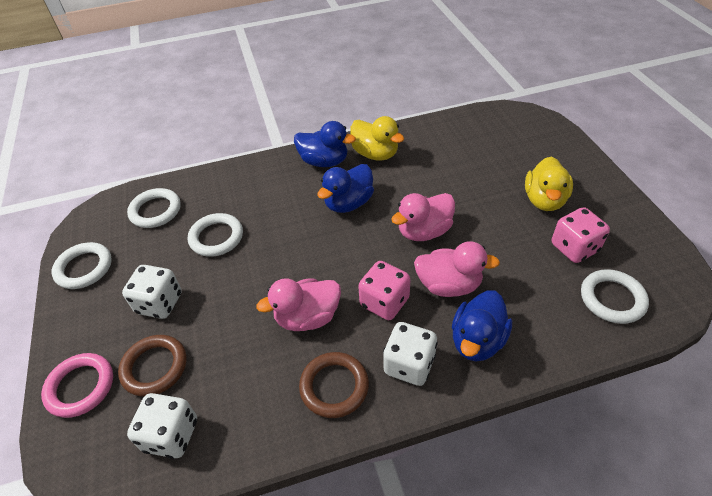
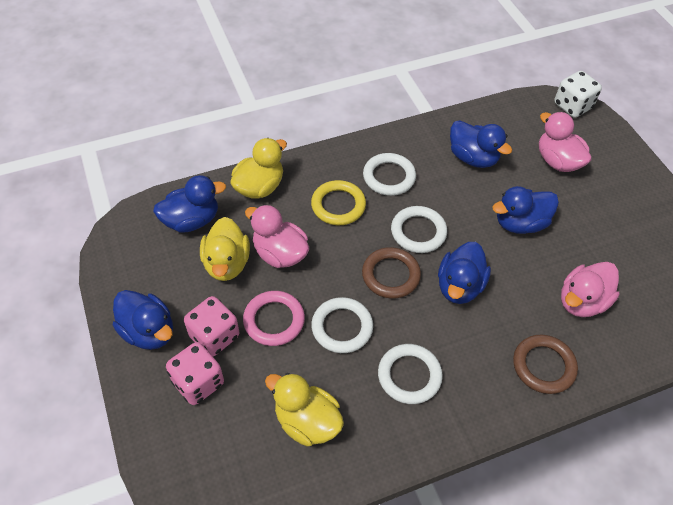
blue duck: 3 -> 5
white dice: 3 -> 1
yellow duck: 2 -> 3
yellow ring: 0 -> 1

